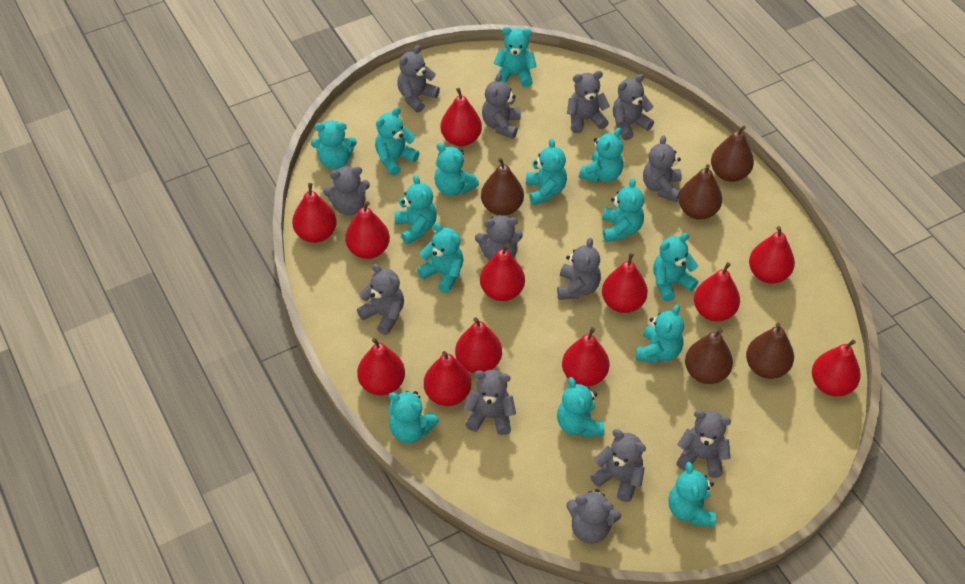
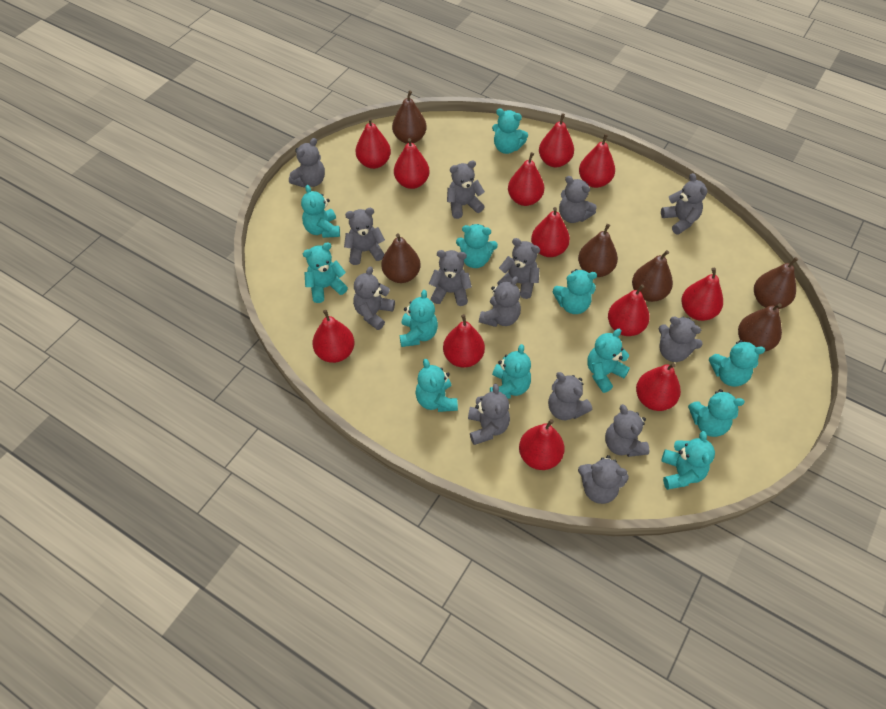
brown pear: 5 -> 6
grey teddy bear: 13 -> 14
turquoise teddy bear: 14 -> 12

